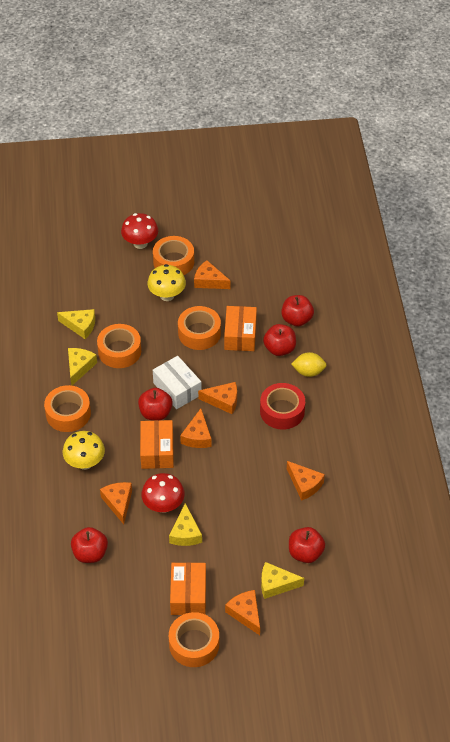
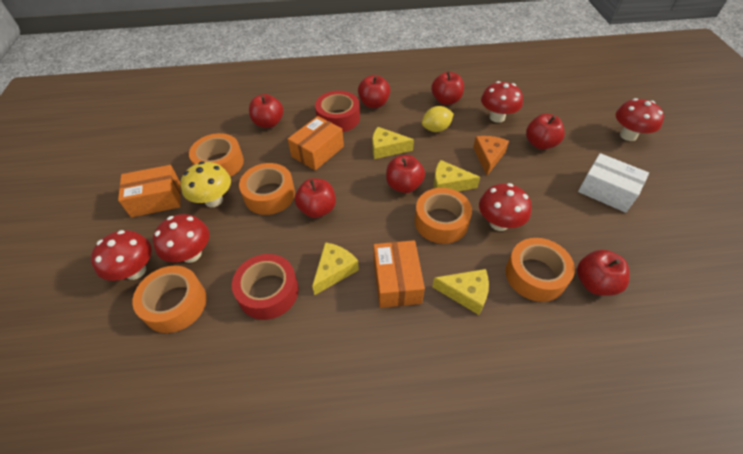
orange cheese: 6 -> 1
red apple: 5 -> 7
red mushroom: 2 -> 5
red tape: 1 -> 2
yellow mushroom: 2 -> 1

